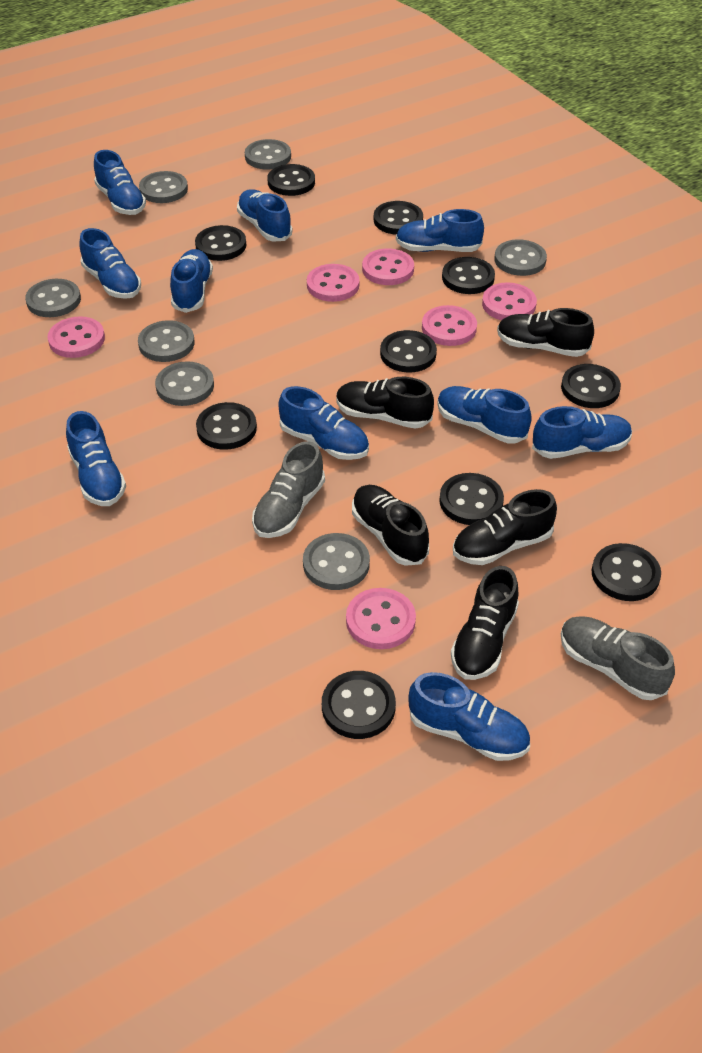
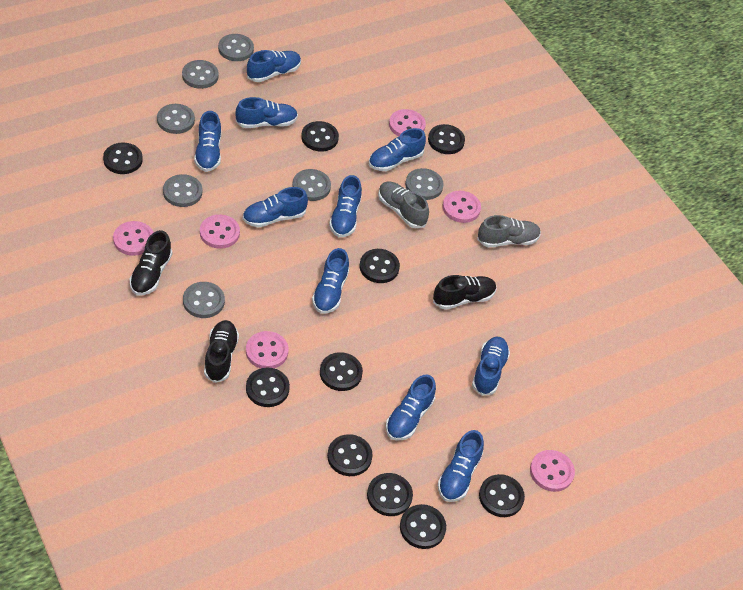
black shoe: 5 -> 3

